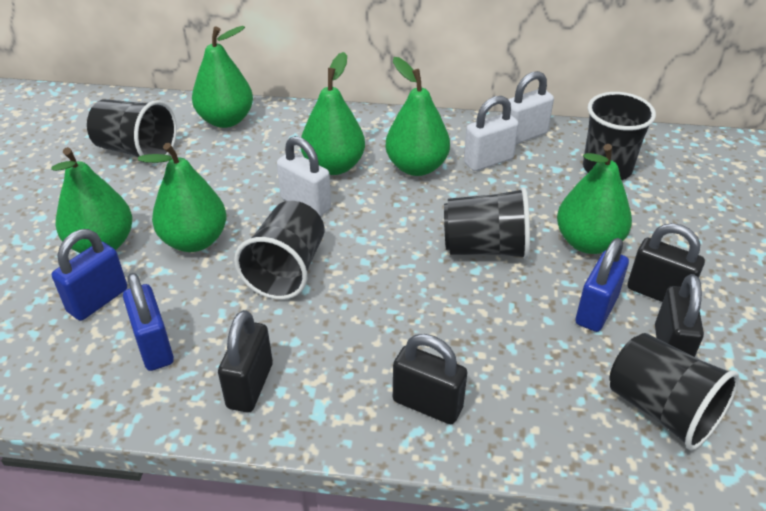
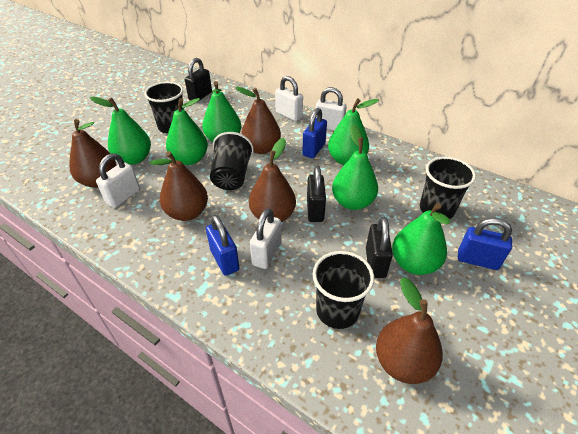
black cup: 5 -> 4
black padlock: 4 -> 3
brown pear: 0 -> 5
white padlock: 3 -> 4

